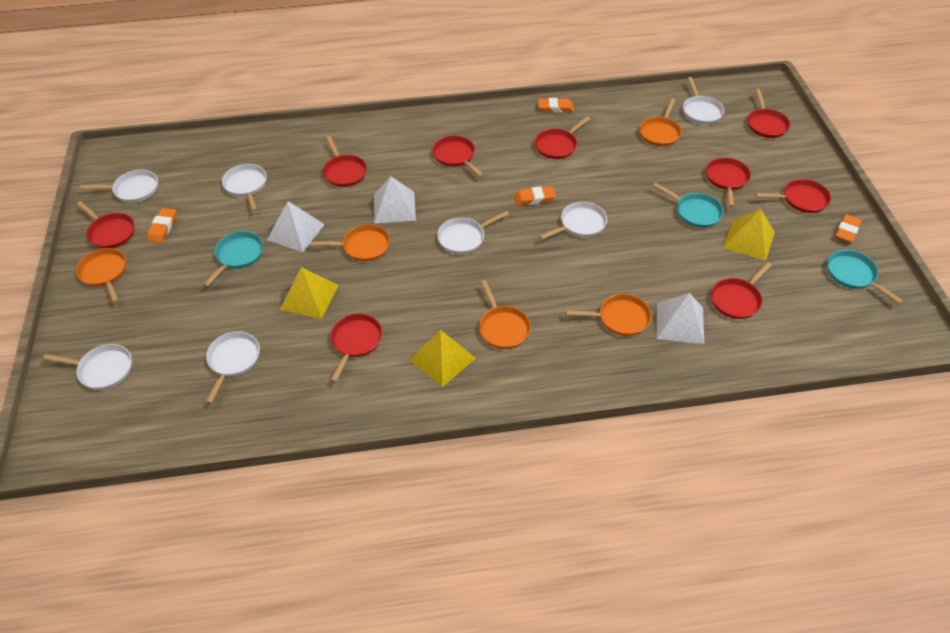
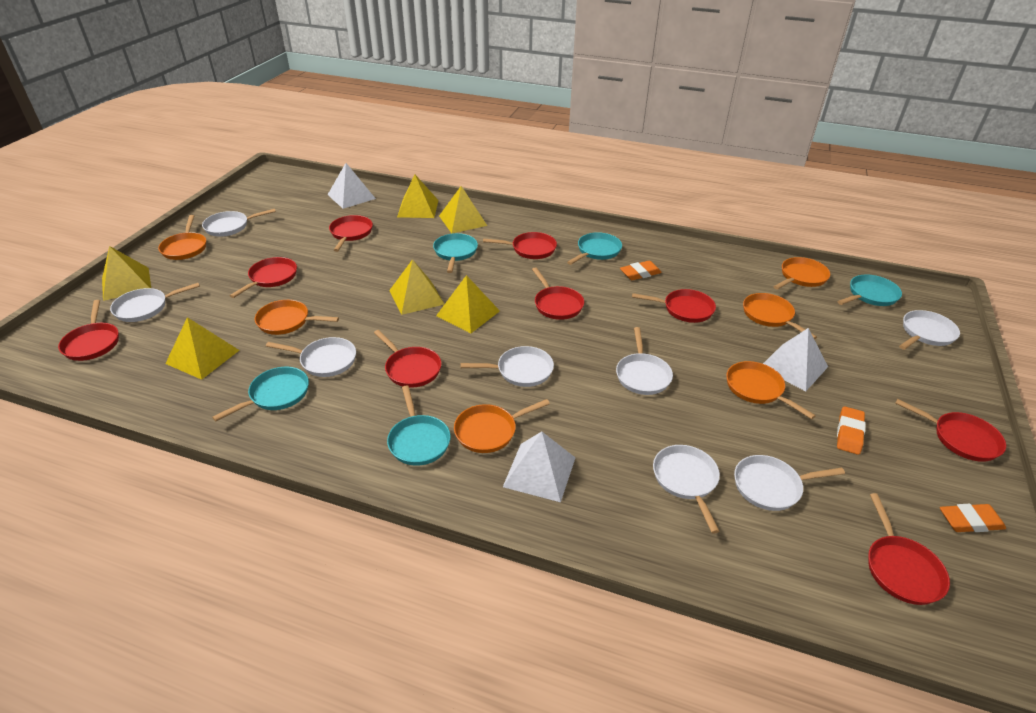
orange eraser: 4 -> 3
orange pan: 5 -> 6
turquoise pan: 3 -> 5
white pan: 7 -> 8
yellow pyramid: 3 -> 6

